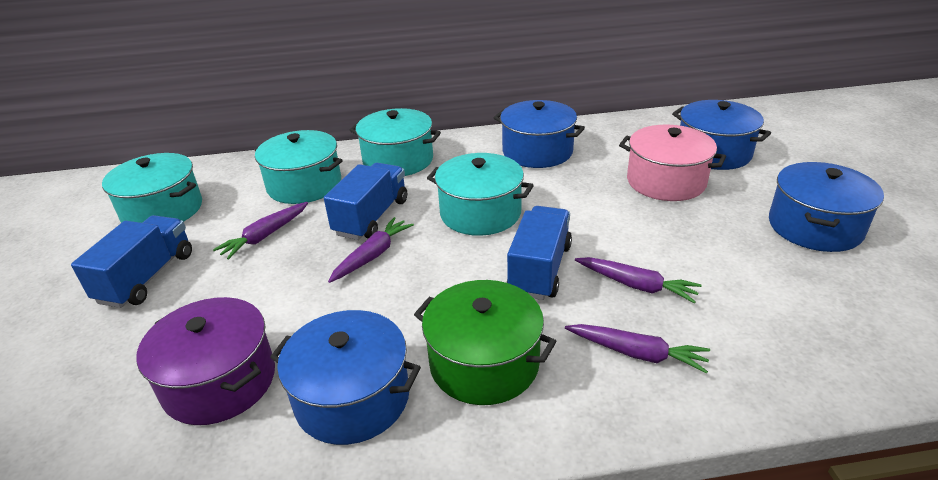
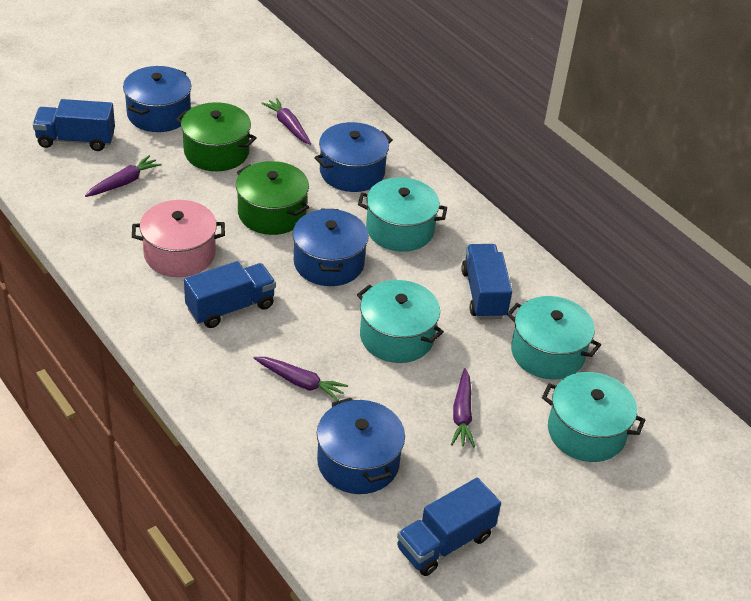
blue truck: 3 -> 4
green pot: 1 -> 2
purple pot: 1 -> 0

